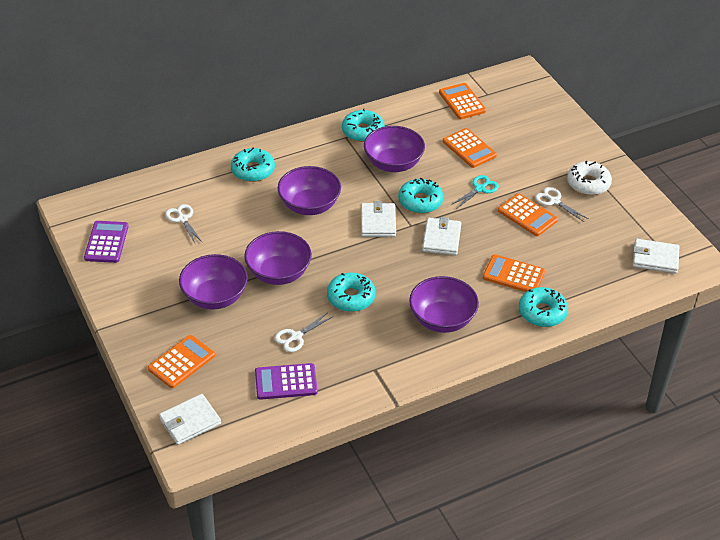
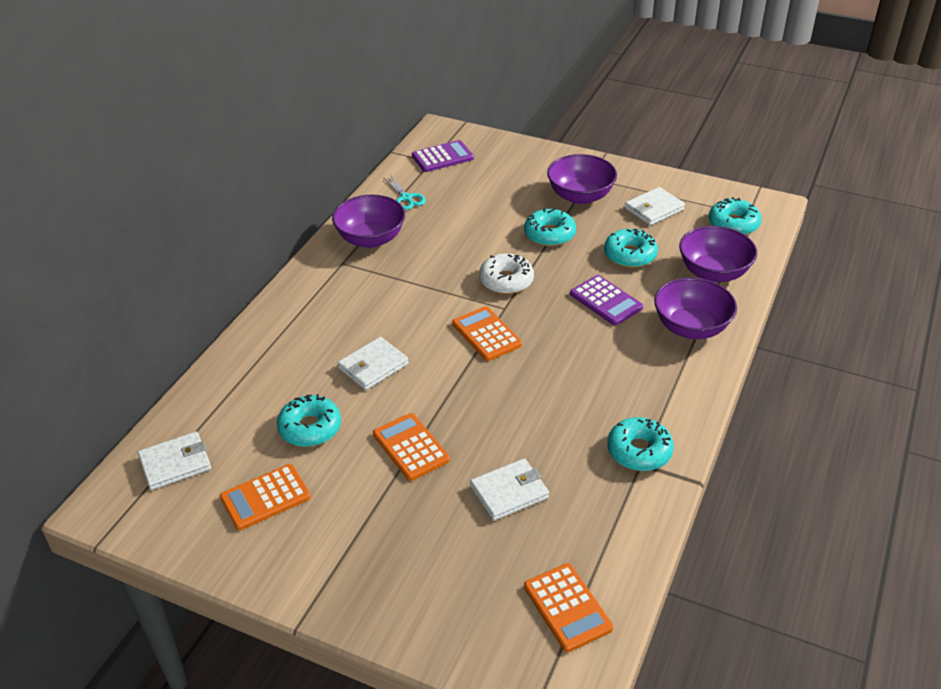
orange calculator: 5 -> 4
purple bowl: 5 -> 4
white scissors: 3 -> 0

